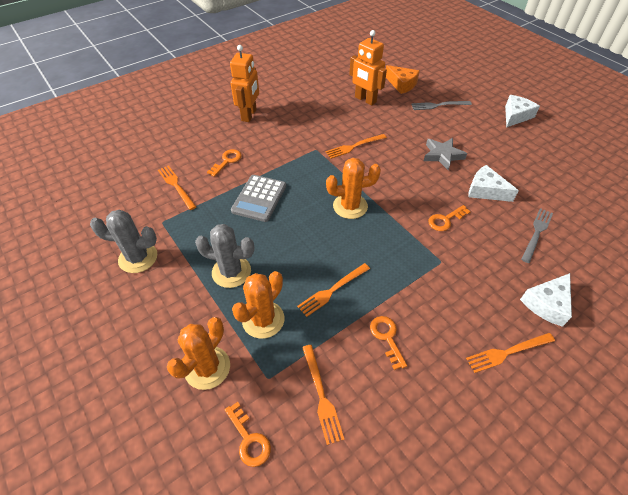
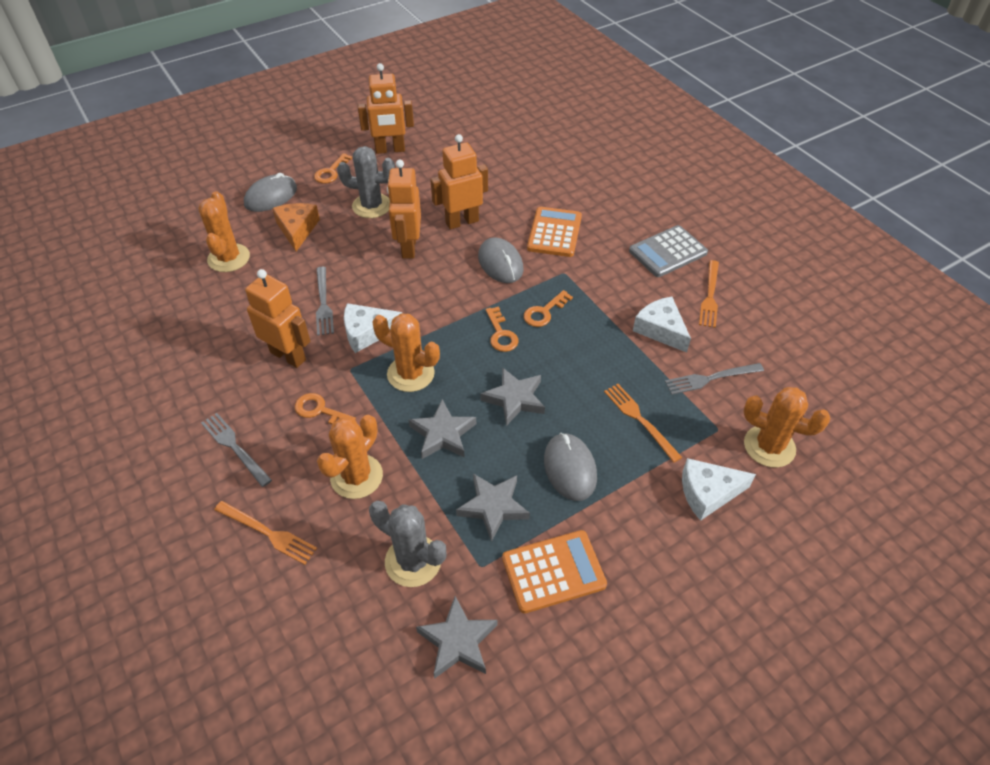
grey fork: 2 -> 3
grey mouse: 0 -> 3
grey star: 1 -> 4
orange cactus: 3 -> 4
orange calculator: 0 -> 2
orange fork: 5 -> 3
orange robot: 2 -> 4

